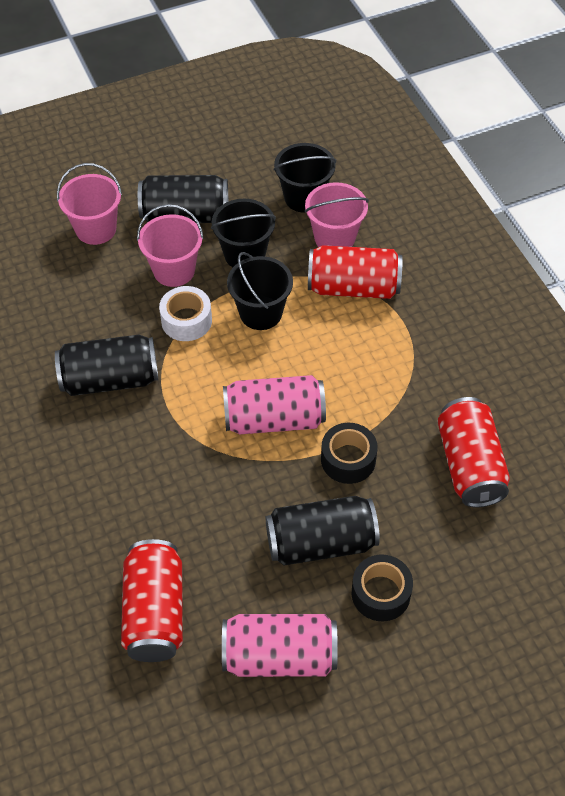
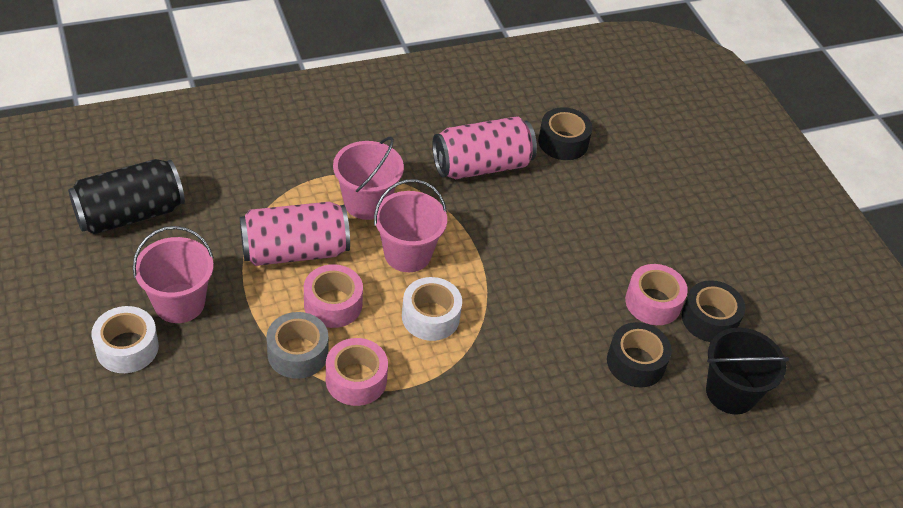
black bucket: 3 -> 1
black can: 3 -> 1
black tape: 2 -> 3
grey tape: 0 -> 1
pink tape: 0 -> 3
red can: 3 -> 0
white tape: 1 -> 2

